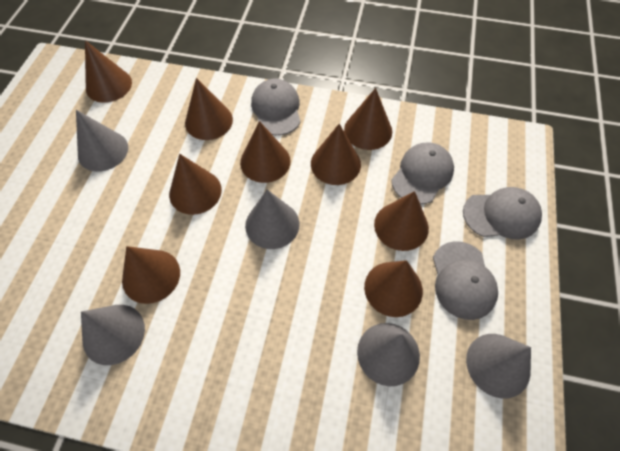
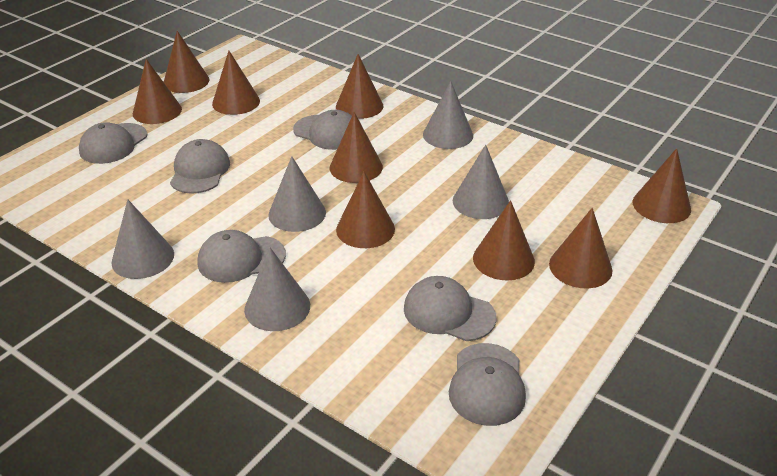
grey cap: 4 -> 6

